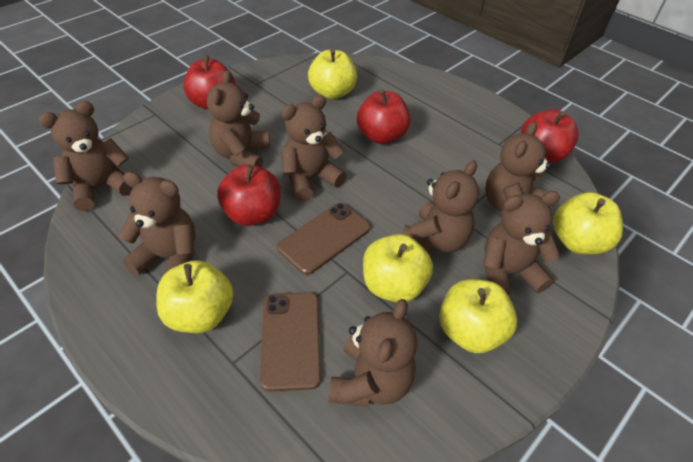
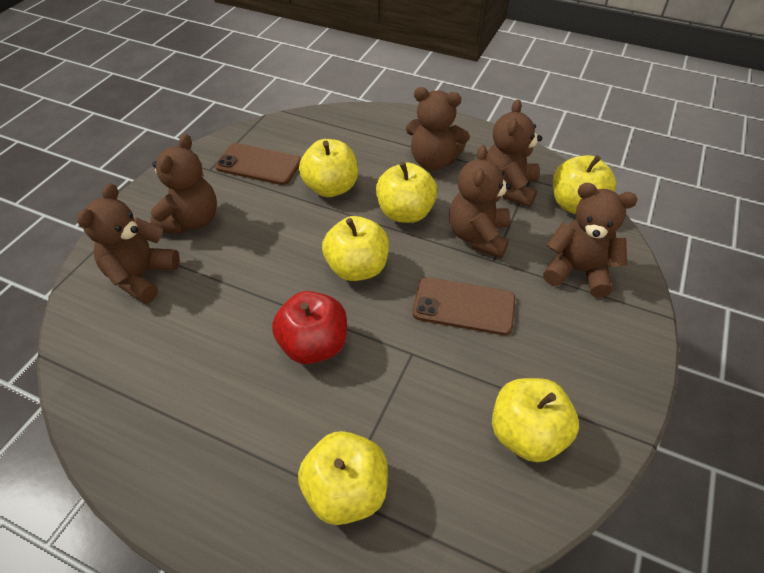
brown teddy bear: 8 -> 6
red apple: 4 -> 1
yellow apple: 5 -> 6

